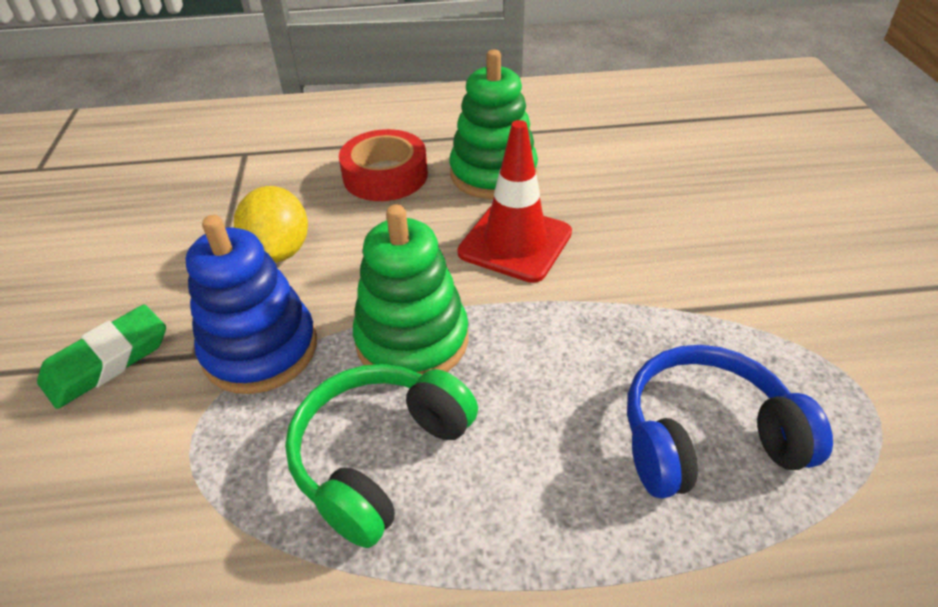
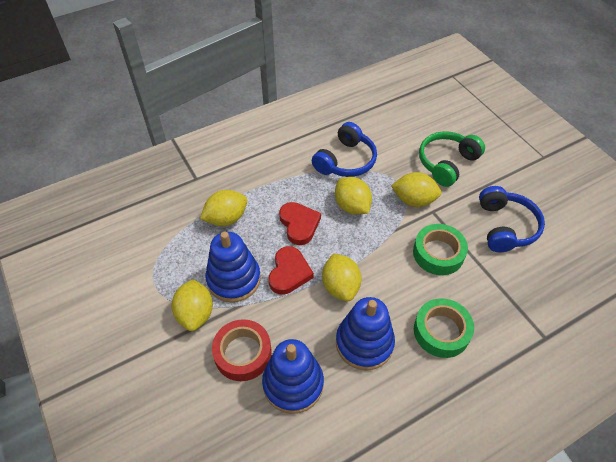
blue headphones: 1 -> 2
blue stacking toy: 1 -> 3
green eraser: 1 -> 0
green stacking toy: 2 -> 0
green tape: 0 -> 2
red heart: 0 -> 2
red traffic cone: 1 -> 0
yellow lemon: 1 -> 5

